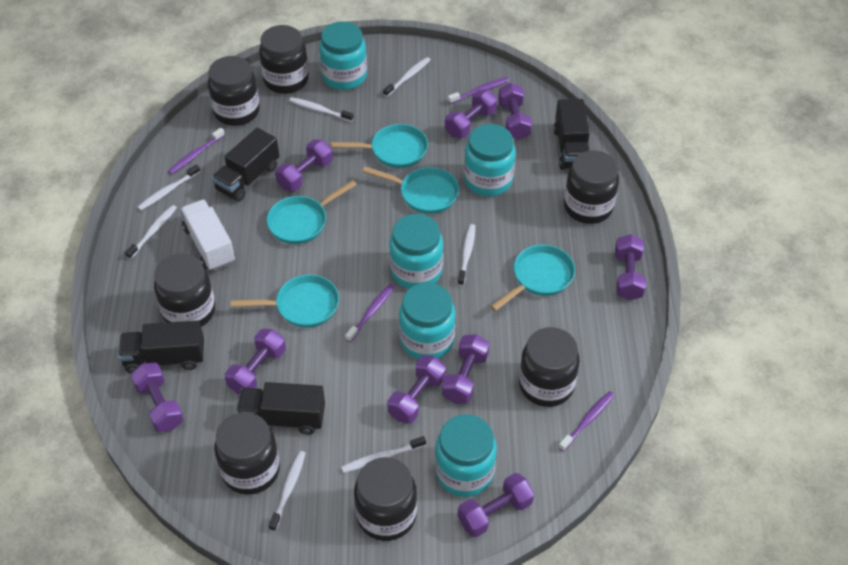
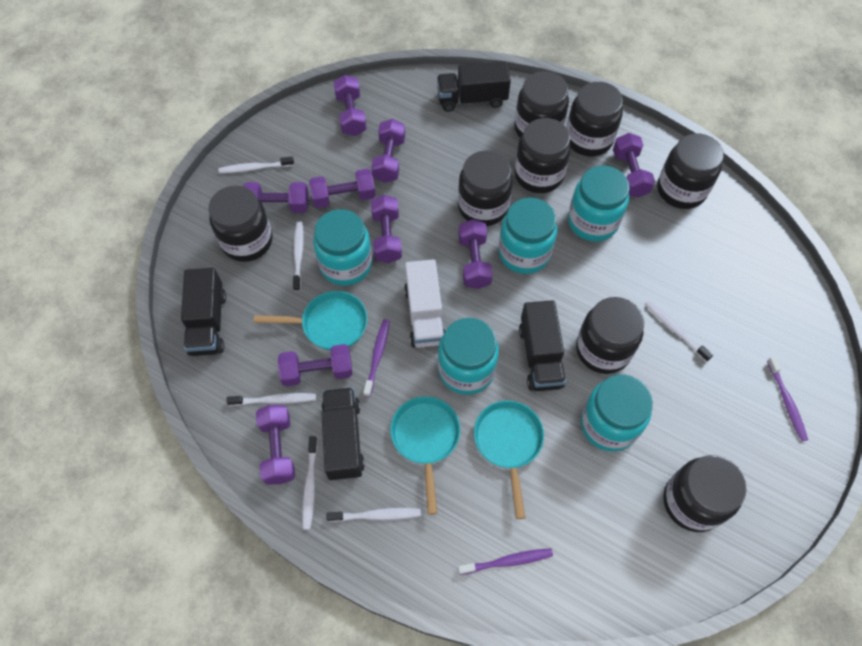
black jar: 7 -> 8
purple toothbrush: 4 -> 3
turquoise pan: 5 -> 3
white toothbrush: 7 -> 6

